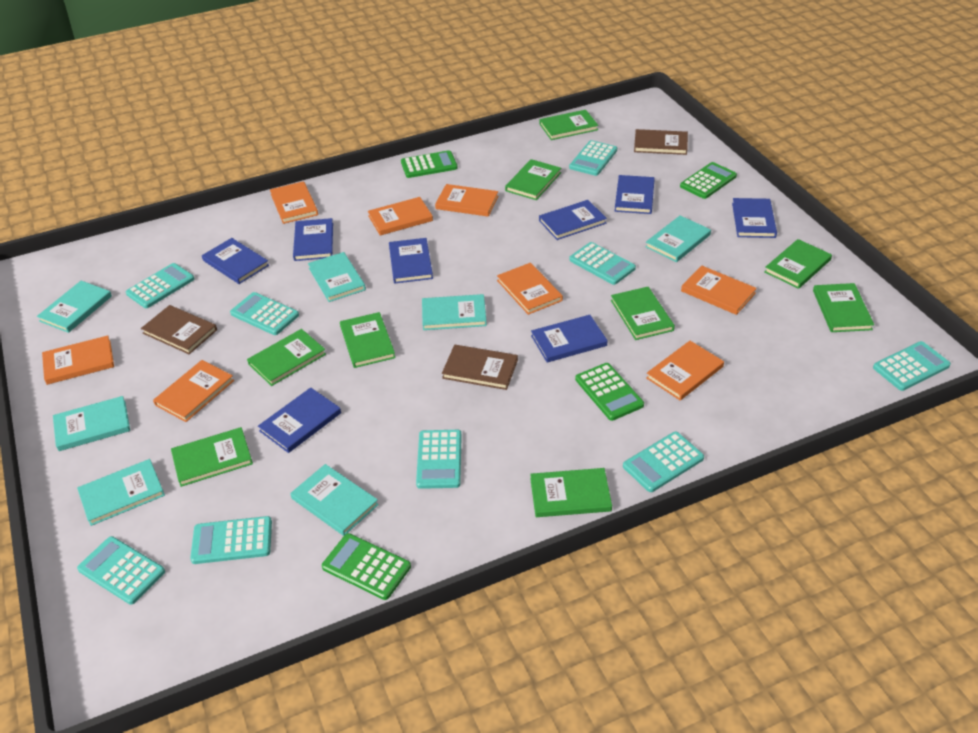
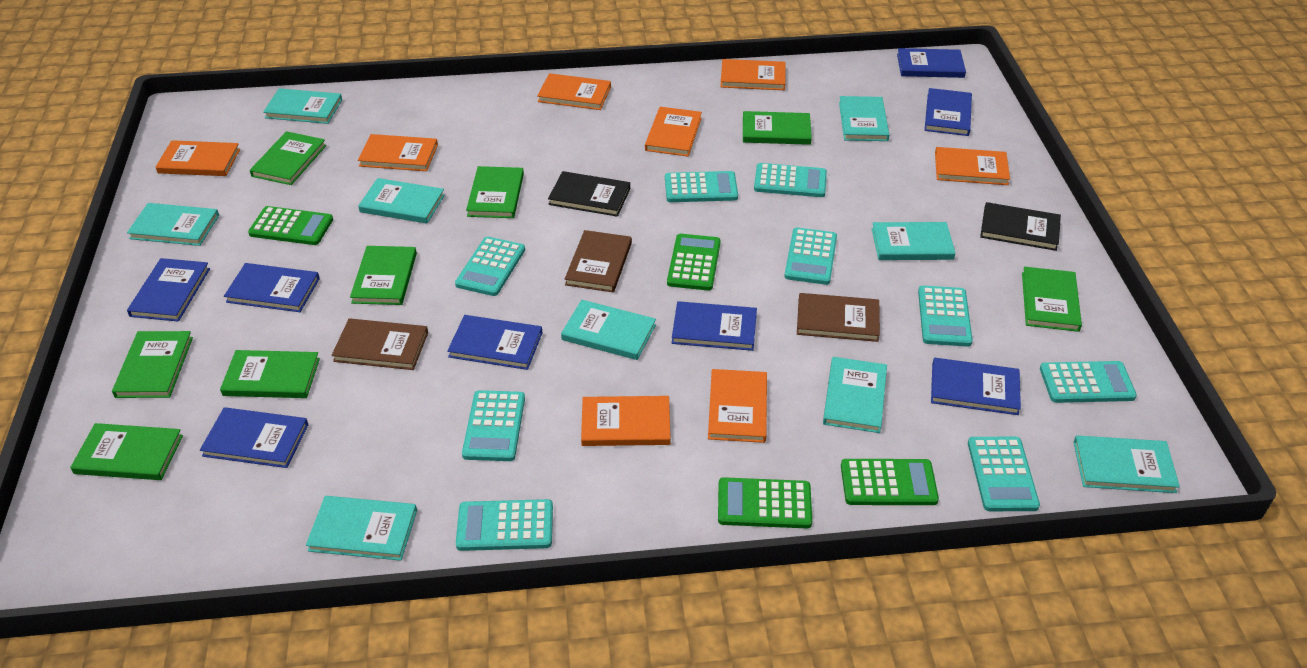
black book: 0 -> 2
green book: 9 -> 8
turquoise book: 7 -> 9

